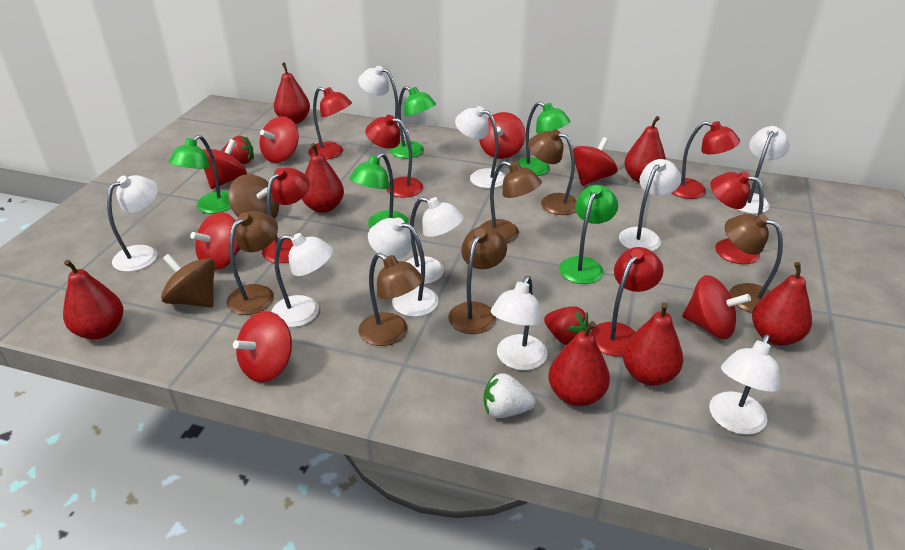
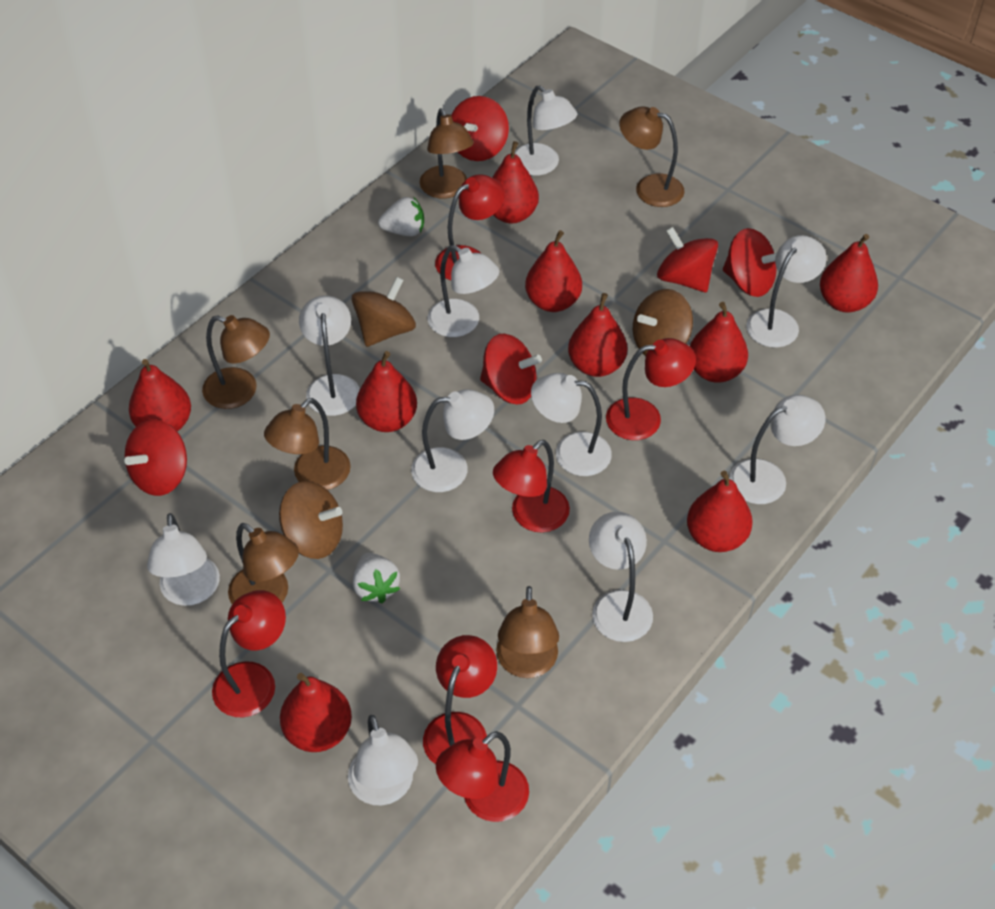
brown spinning top: 2 -> 3
green lamp: 5 -> 0
red pear: 7 -> 9
red spinning top: 7 -> 5
red strawberry: 2 -> 0
white strawberry: 1 -> 2

